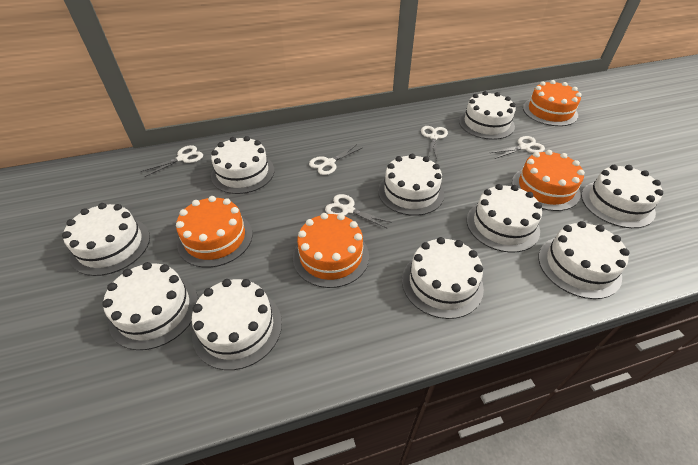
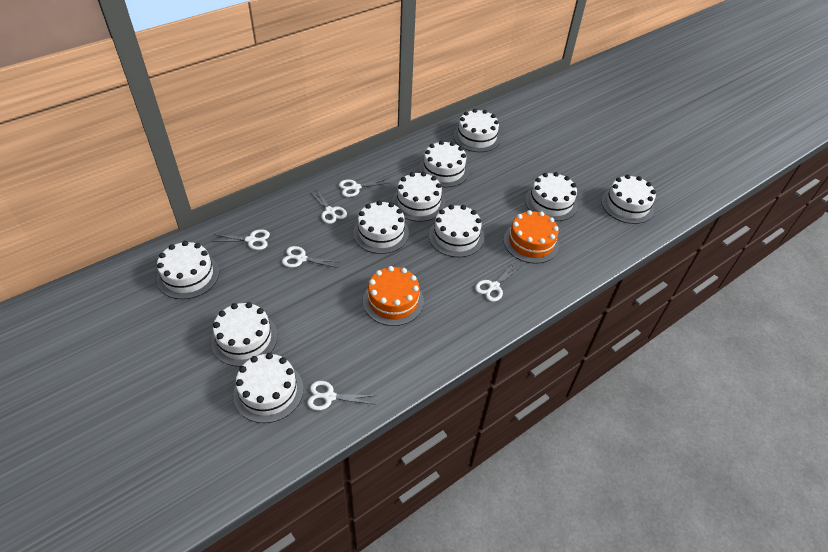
orange cake: 4 -> 2
white scissors: 5 -> 6

